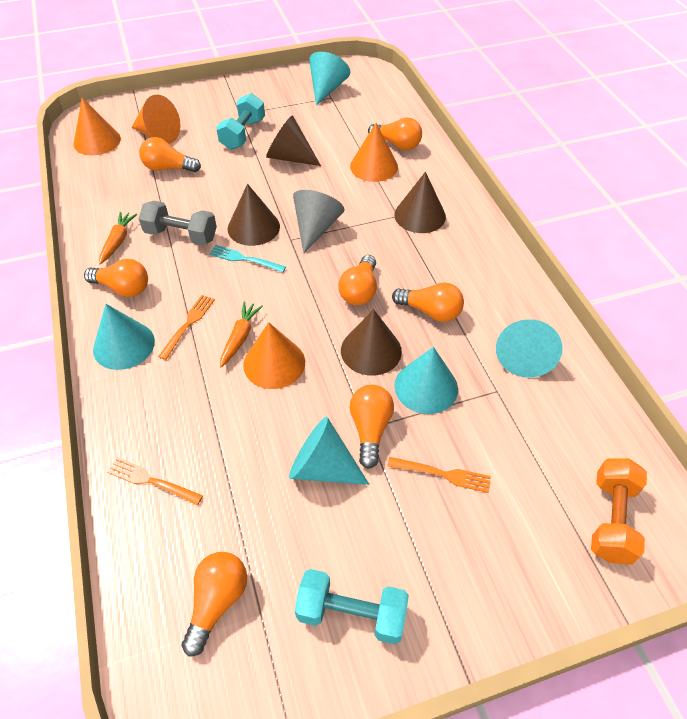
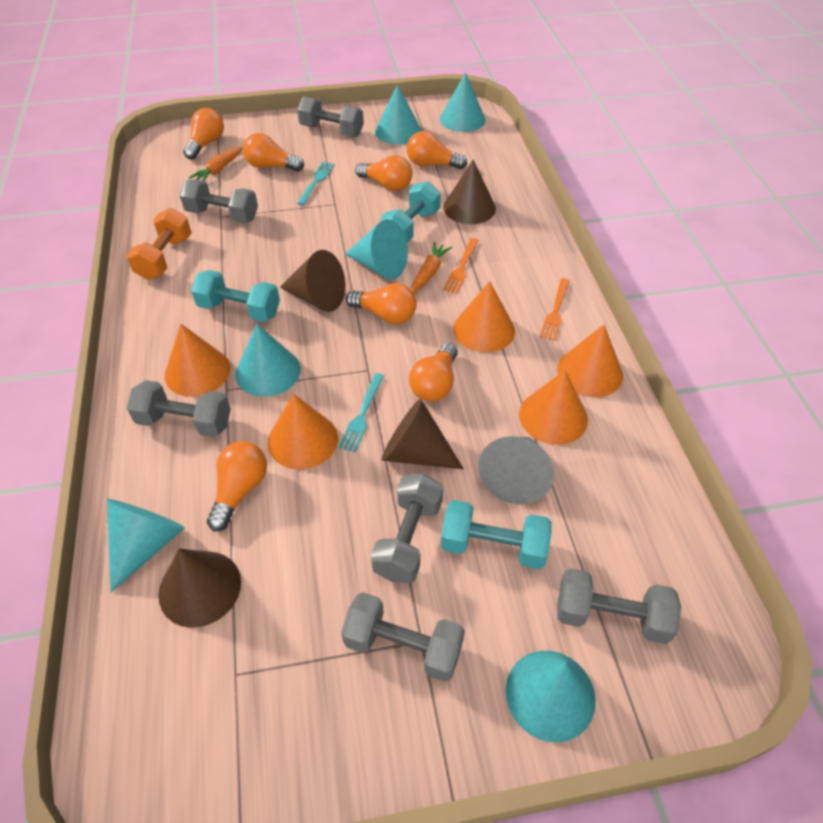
grey dumbbell: 1 -> 6
orange cone: 4 -> 5
orange fork: 3 -> 2
turquoise cone: 5 -> 6
turquoise dumbbell: 2 -> 3
turquoise fork: 1 -> 2

